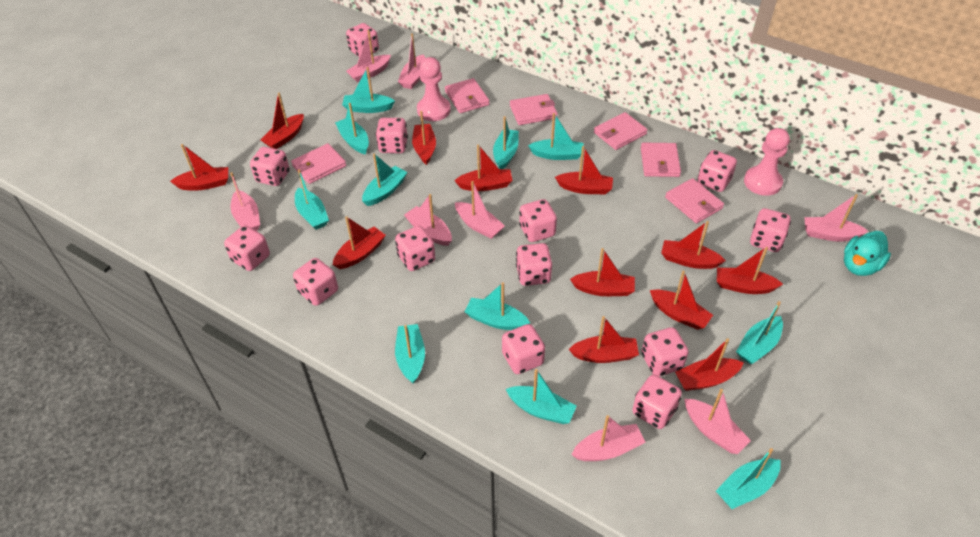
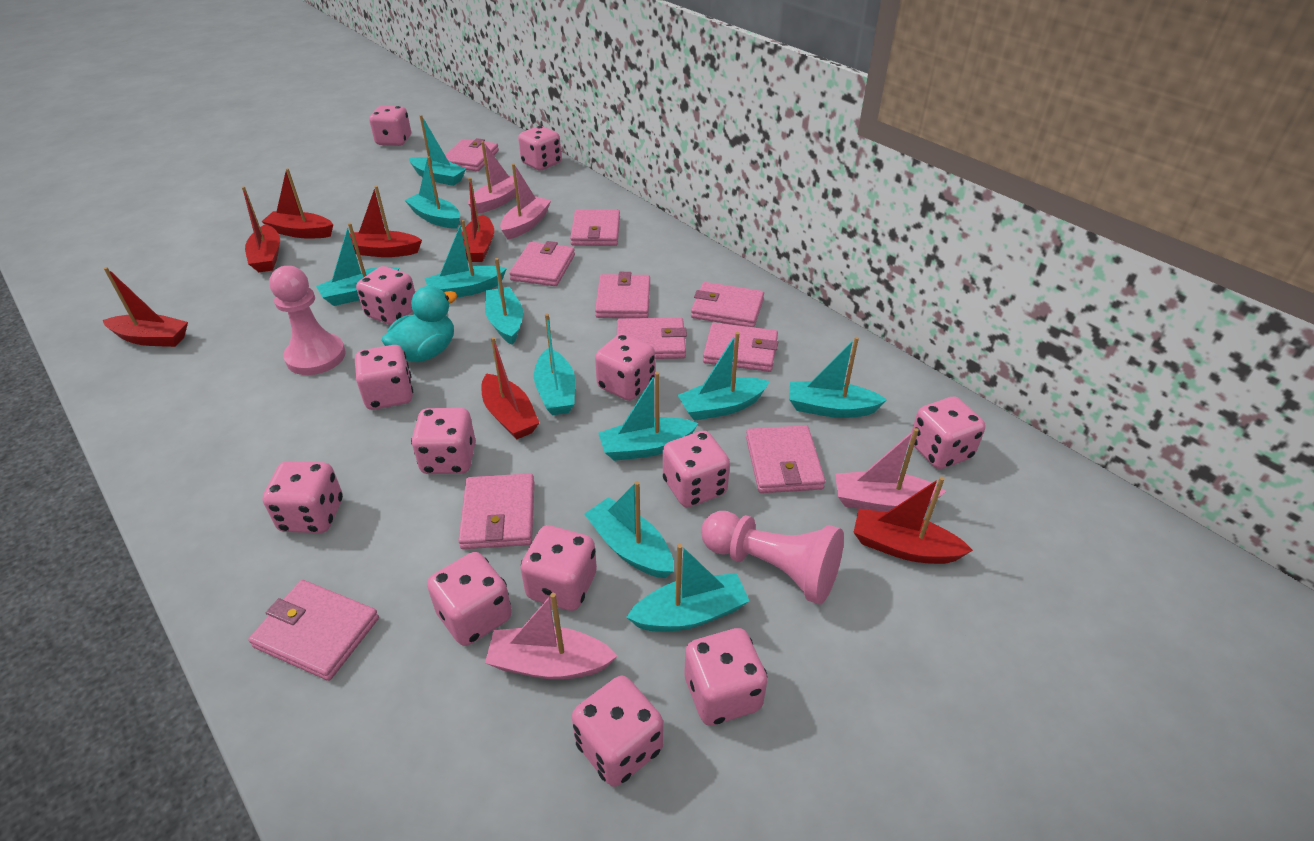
pink boat: 8 -> 4
pink wallet: 6 -> 10
red boat: 12 -> 7

